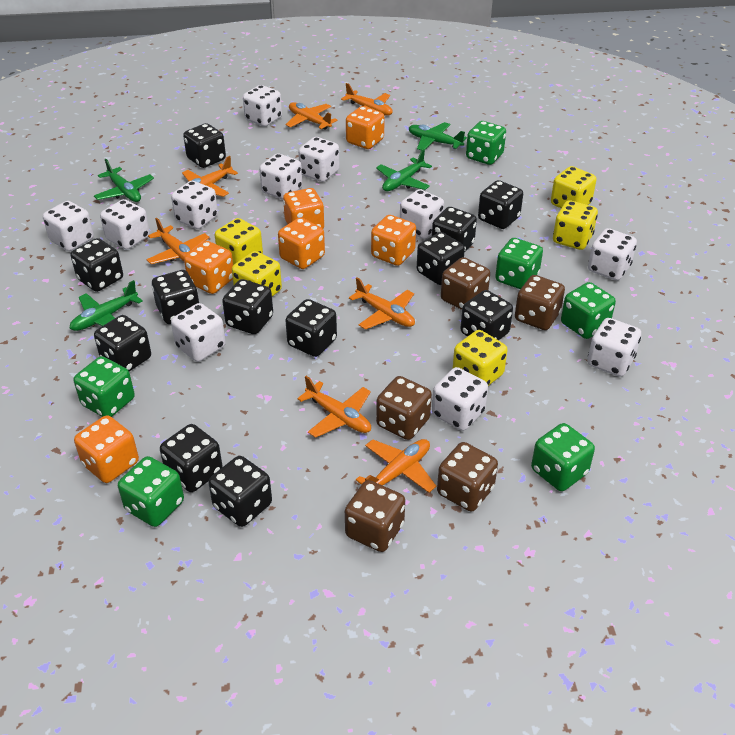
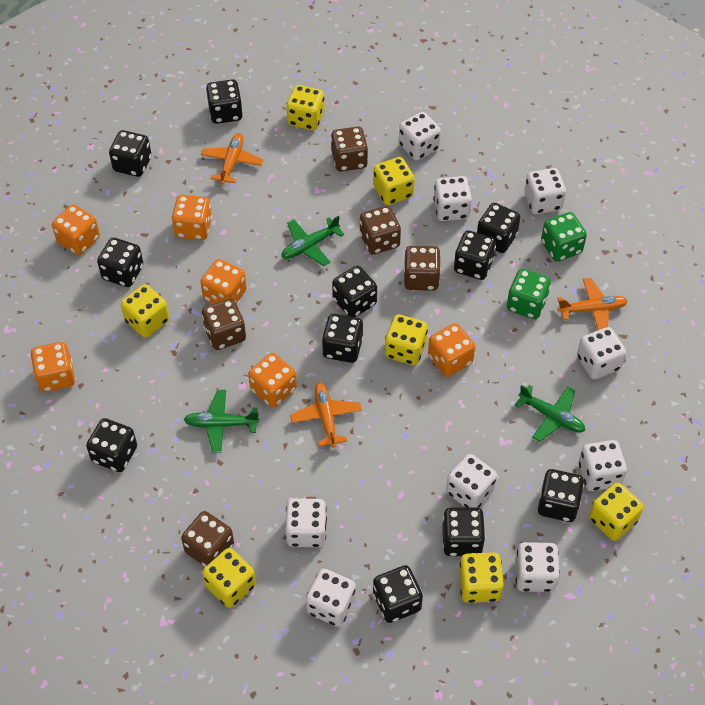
black dice: 12 -> 11
green dice: 6 -> 2
green plane: 4 -> 3
orange plane: 7 -> 3
white dice: 11 -> 9
yellow dice: 5 -> 7

